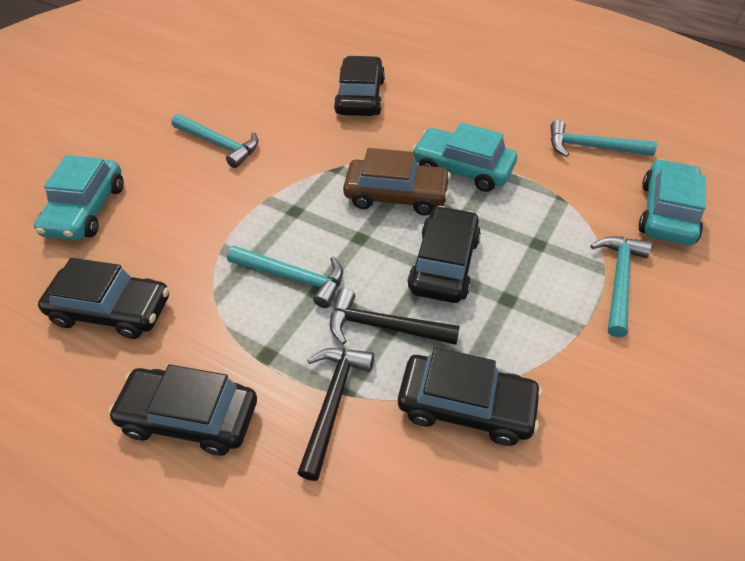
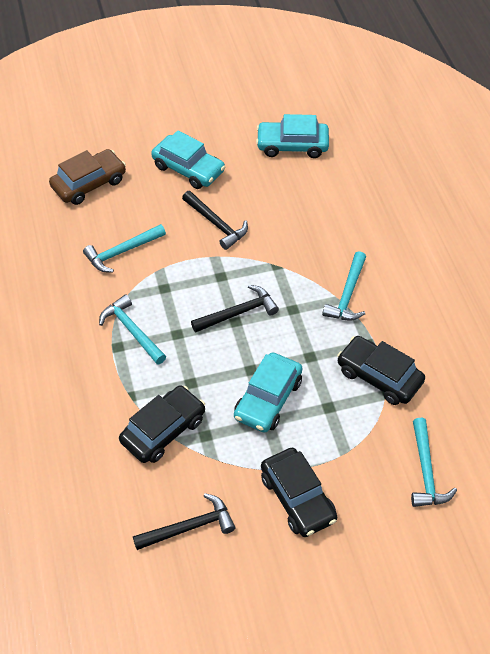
black car: 5 -> 3
black hammer: 2 -> 3

